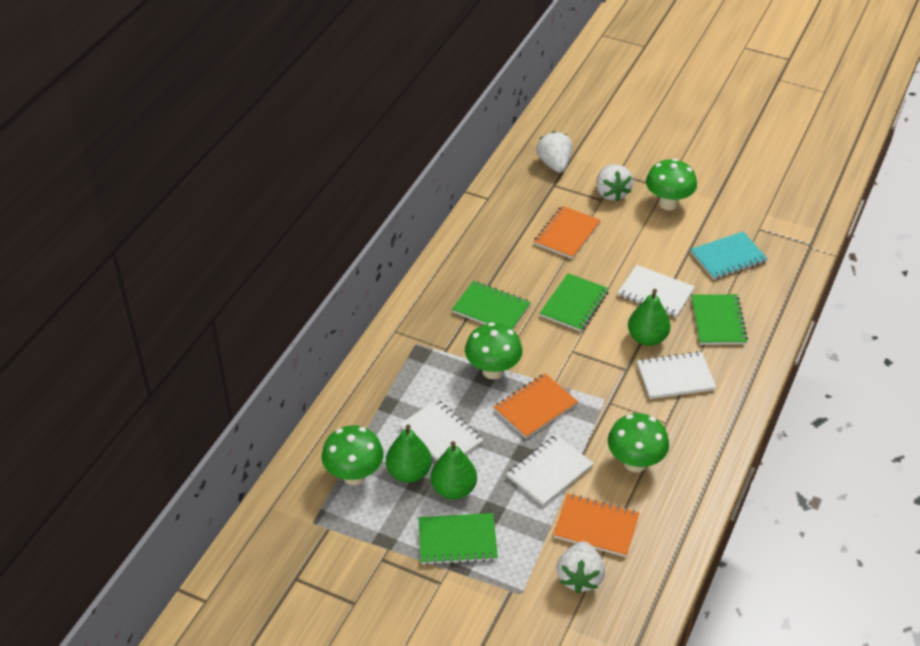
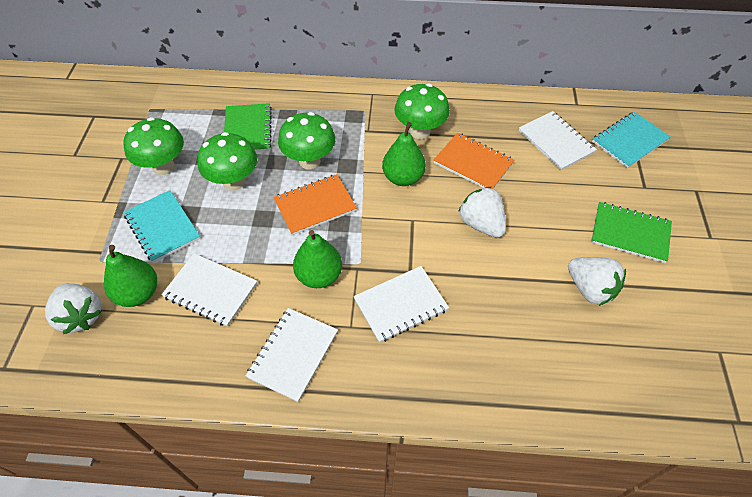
green notebook: 4 -> 2
orange notebook: 3 -> 2
turquoise notebook: 1 -> 2

